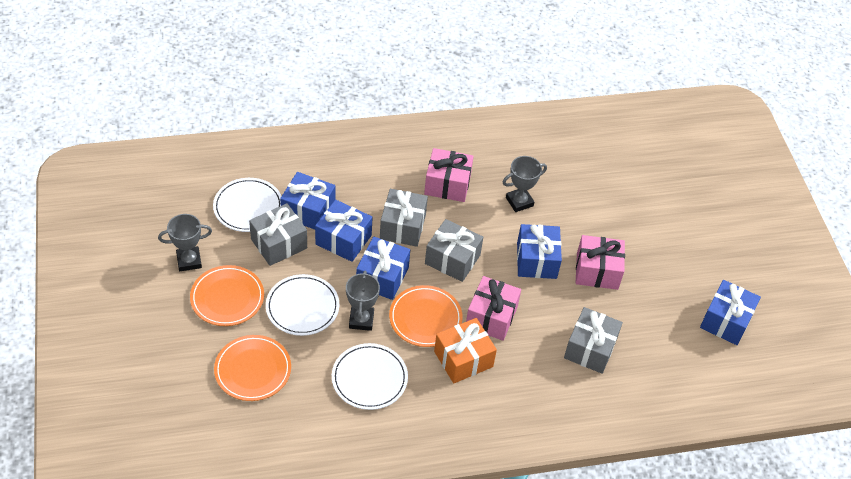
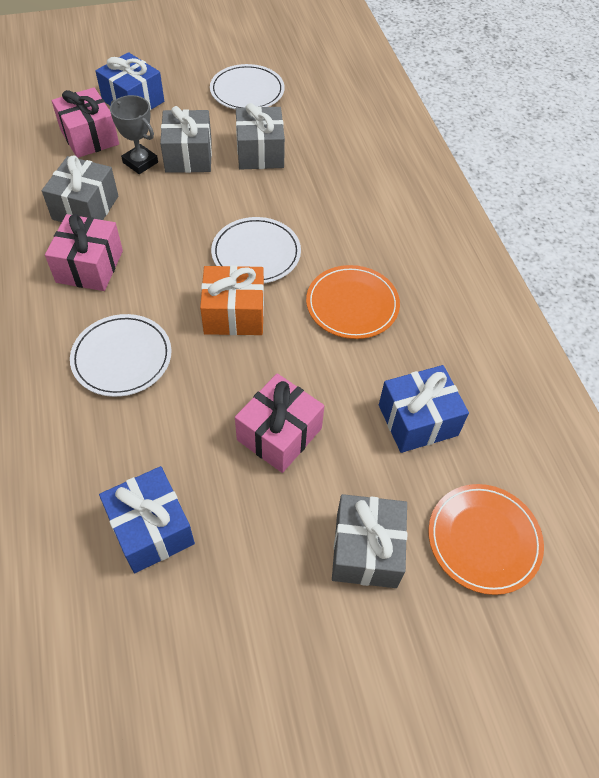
blue gift: 5 -> 3
grey trophy: 3 -> 1
orange plate: 3 -> 2

